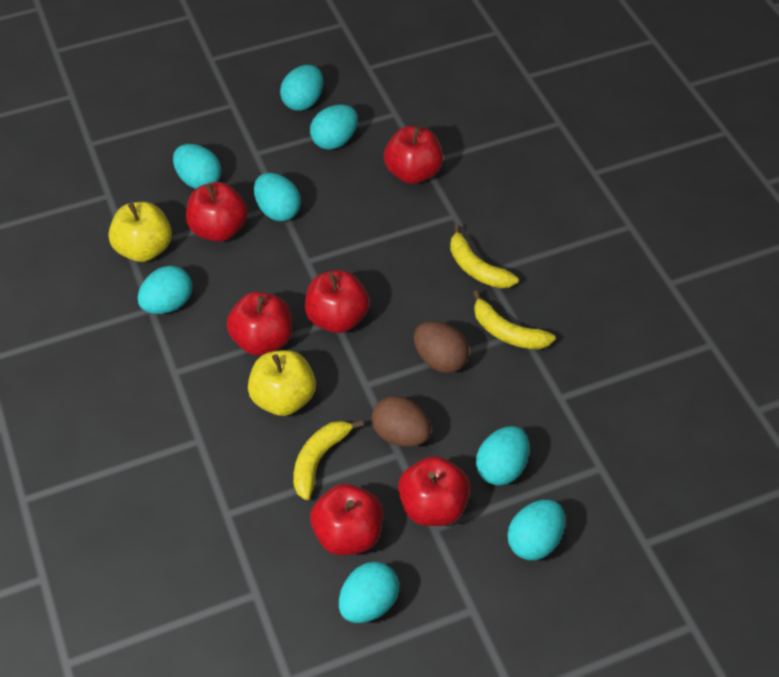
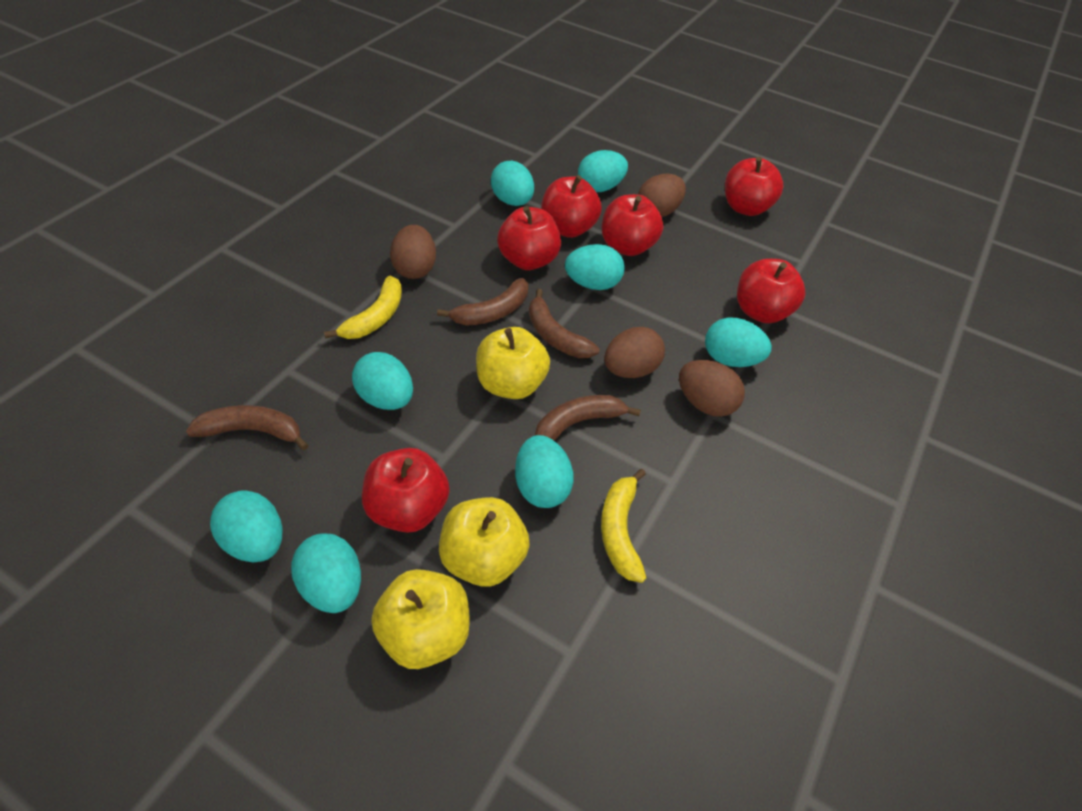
brown banana: 0 -> 4
brown egg: 2 -> 4
yellow apple: 2 -> 3
yellow banana: 3 -> 2

